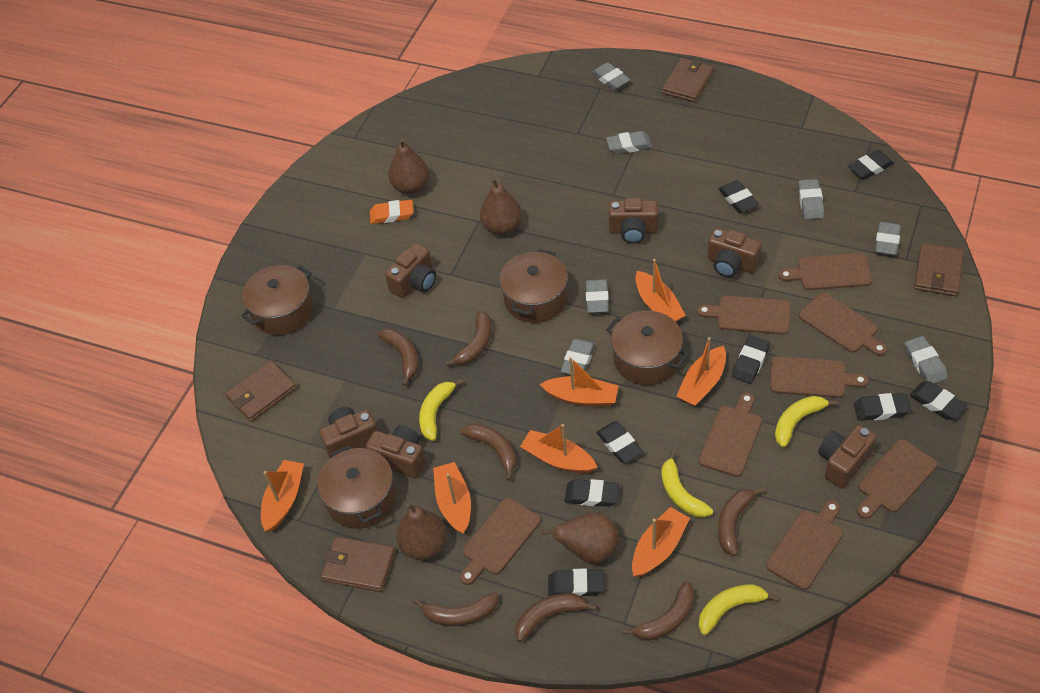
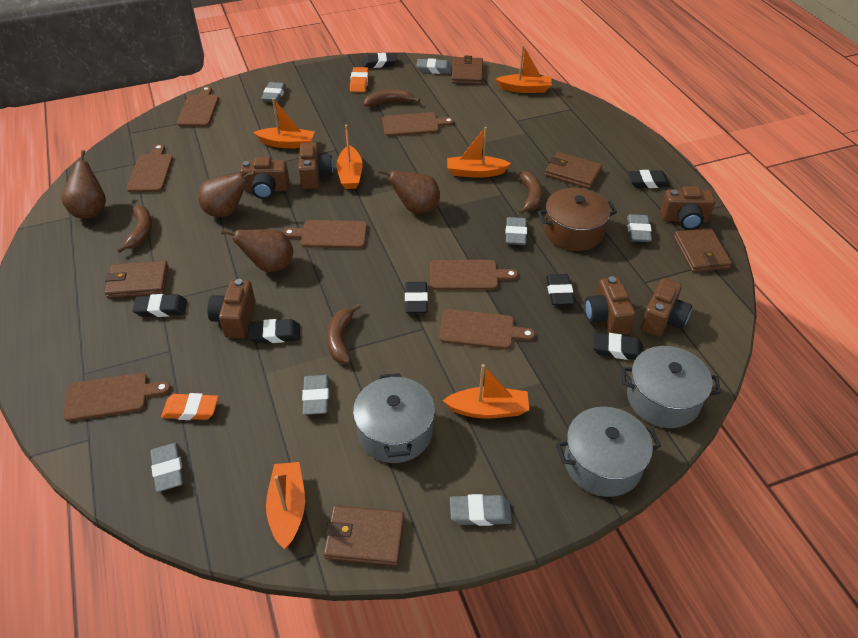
black eraser: 8 -> 7
brown banana: 7 -> 4
brown cutting board: 8 -> 7
brown pot: 4 -> 1
brown wallet: 4 -> 5
grey pot: 0 -> 3
orange boat: 7 -> 6
orange eraser: 1 -> 2
yellow banana: 4 -> 0

